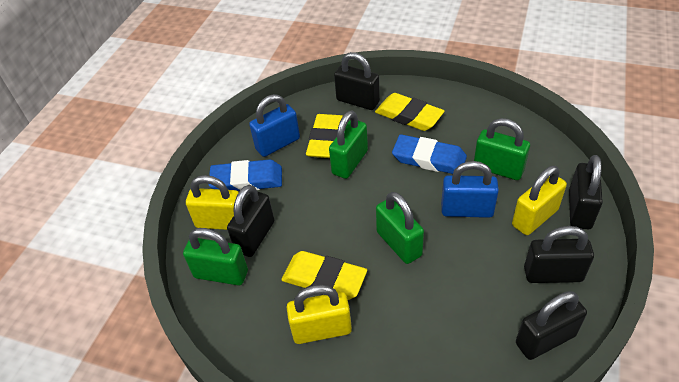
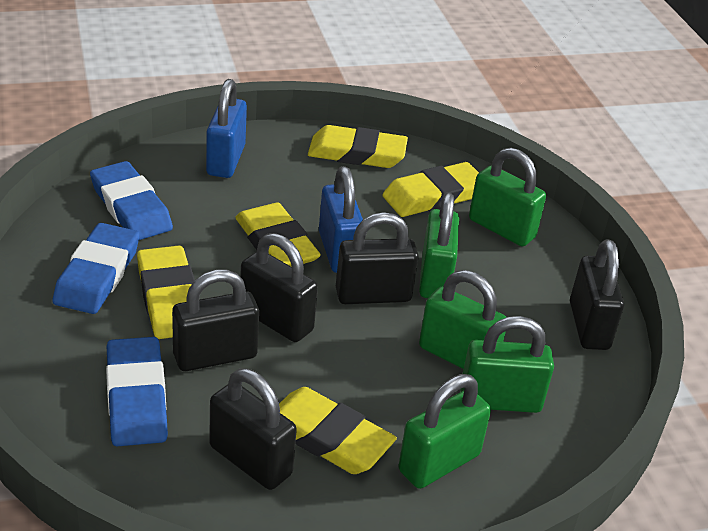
blue eraser: 2 -> 3
green padlock: 4 -> 5
yellow eraser: 3 -> 5
yellow padlock: 3 -> 0

